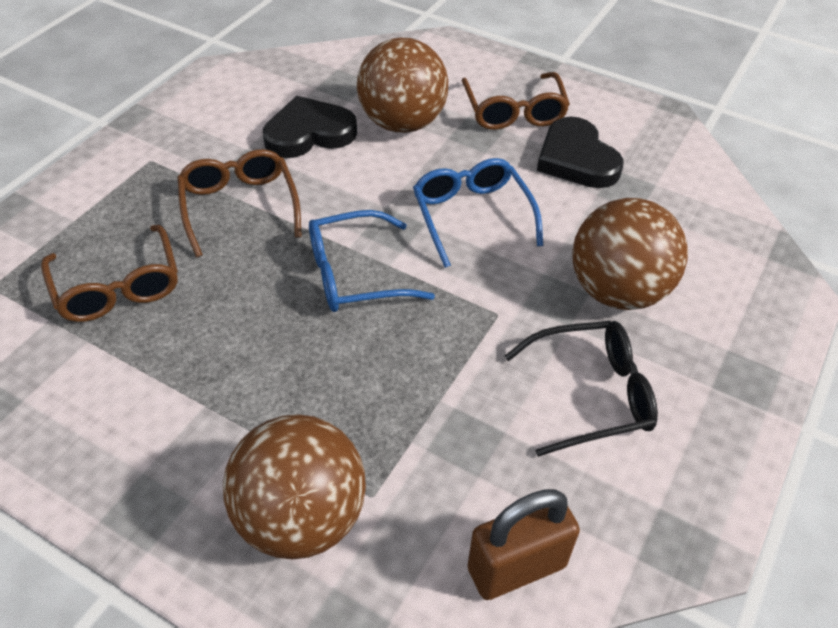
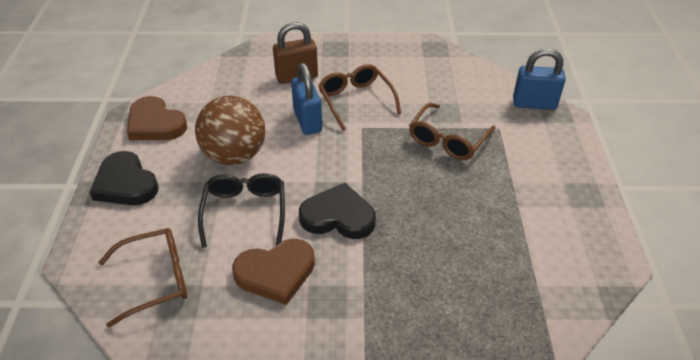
blue glasses: 2 -> 0
blue padlock: 0 -> 2
brown ball: 3 -> 1
brown heart: 0 -> 2

